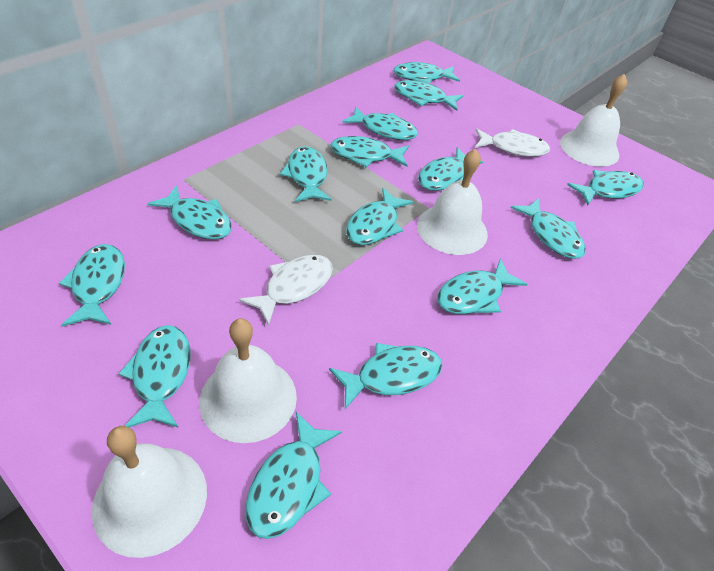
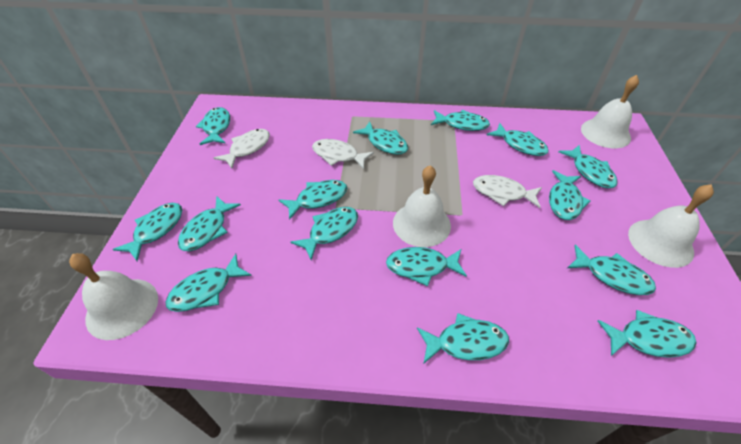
white fish: 2 -> 3

